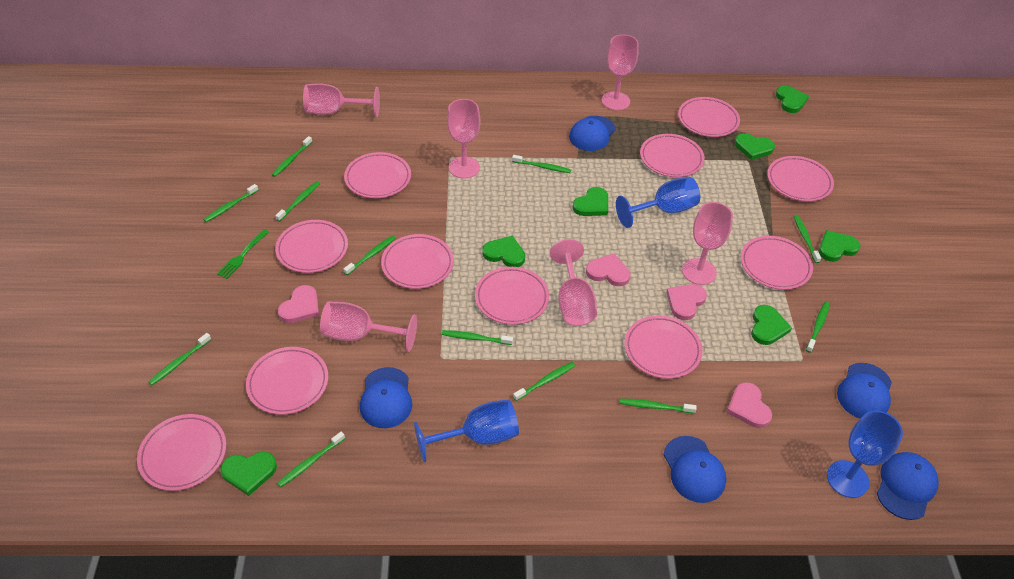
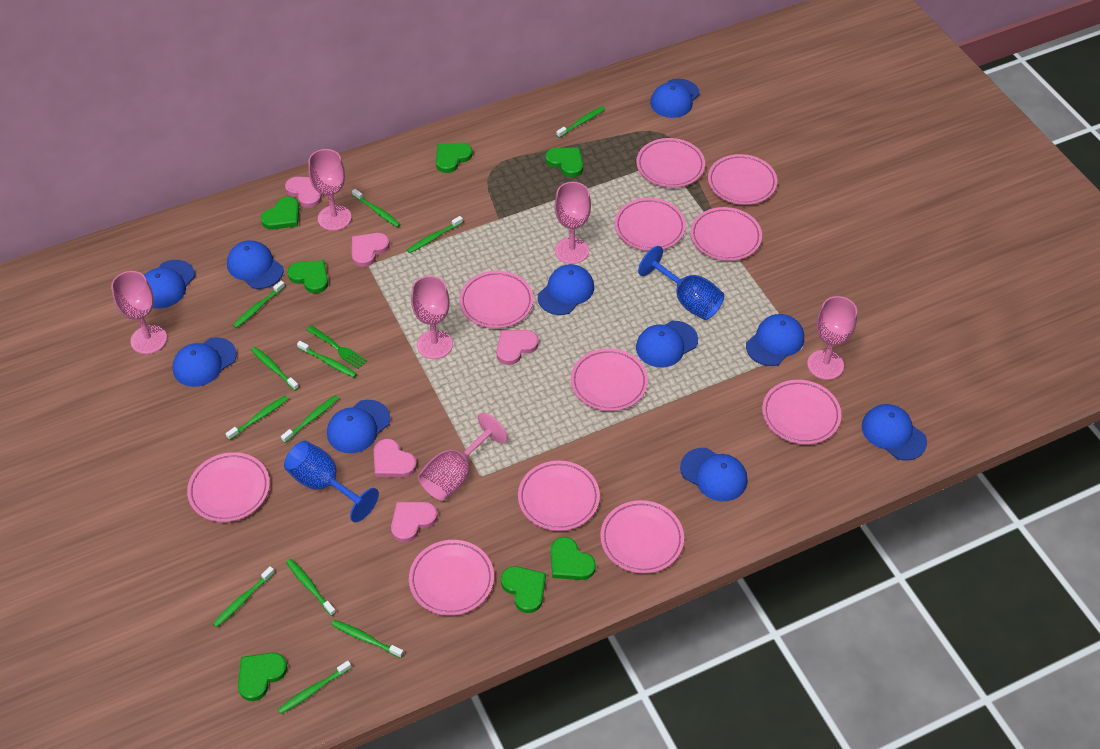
blue cap: 5 -> 10
blue goblet: 3 -> 2
pink heart: 4 -> 5

